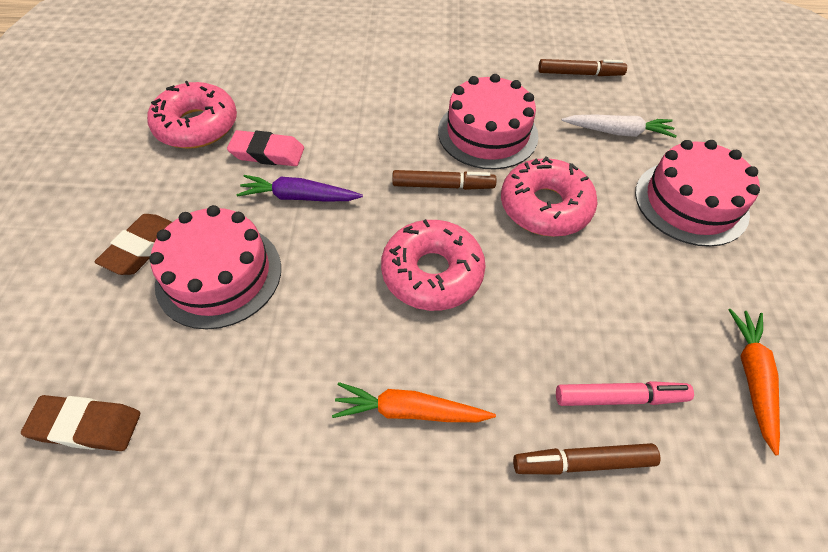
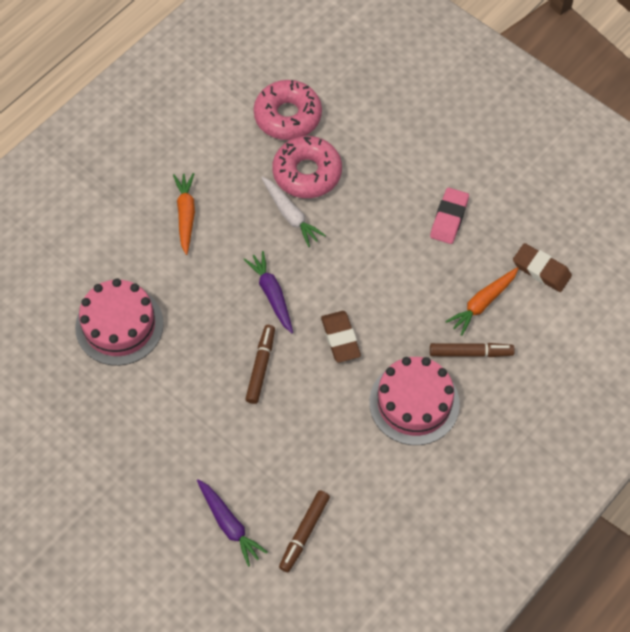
pink cake: 3 -> 2
pink donut: 3 -> 2
pink marker: 1 -> 0
purple carrot: 1 -> 2

